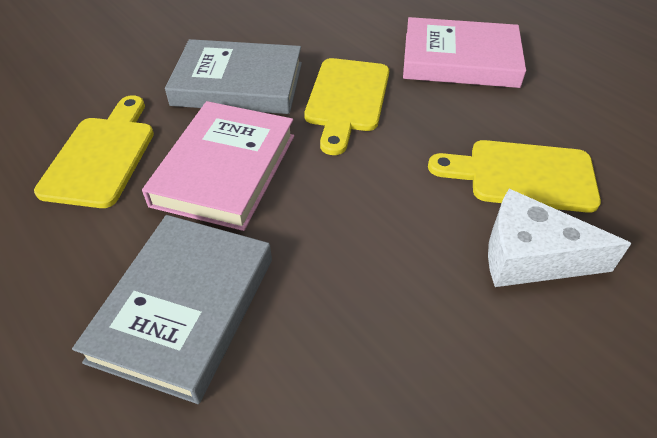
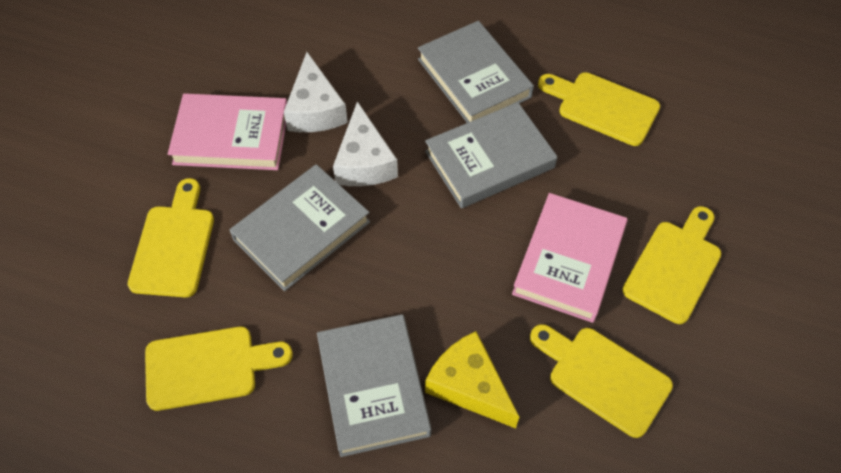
grey book: 2 -> 4
white cheese: 1 -> 2
yellow cheese: 0 -> 1
yellow cutting board: 3 -> 5

